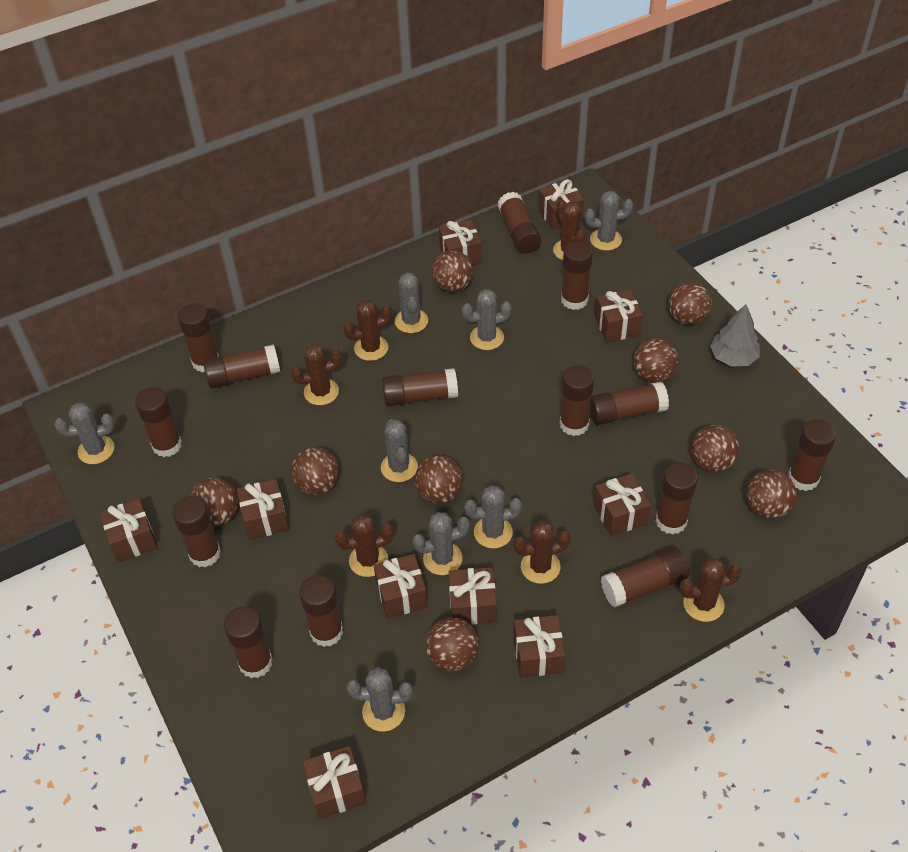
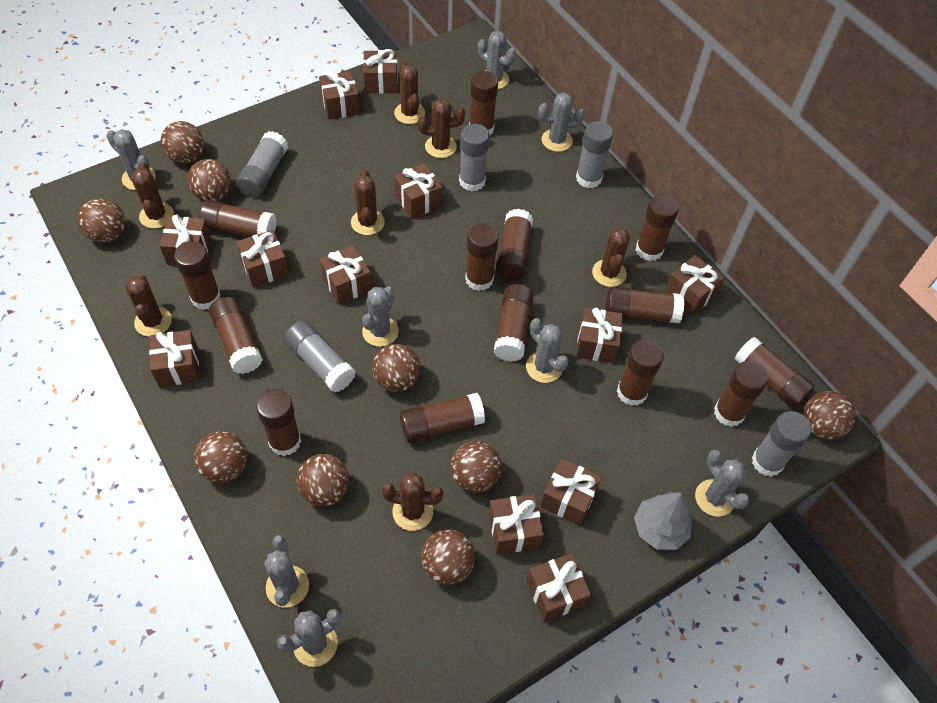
brown cactus: 6 -> 7
brown gift: 10 -> 12
grey glue stick: 0 -> 5

